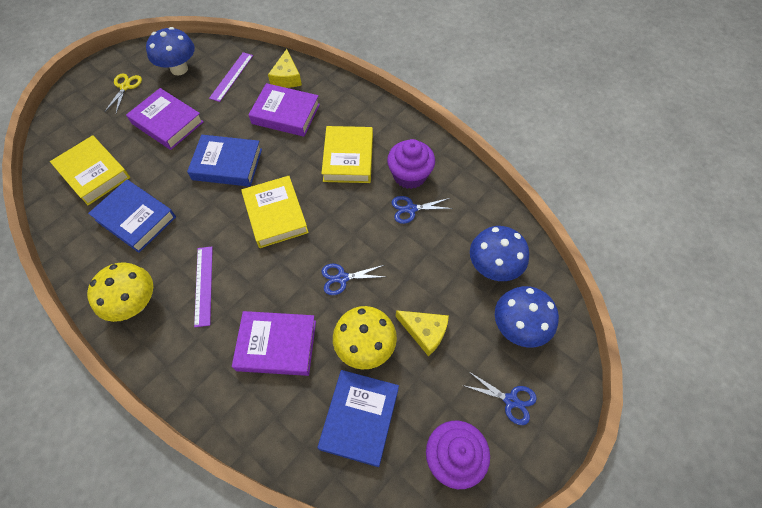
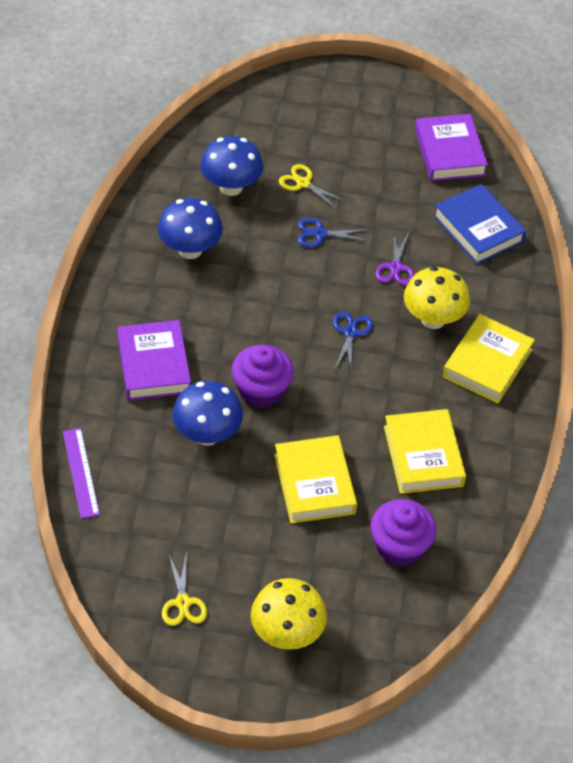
blue book: 3 -> 1
blue scissors: 3 -> 2
purple book: 3 -> 2
purple ruler: 2 -> 1
purple scissors: 0 -> 1
yellow cheese: 2 -> 0
yellow scissors: 1 -> 2

